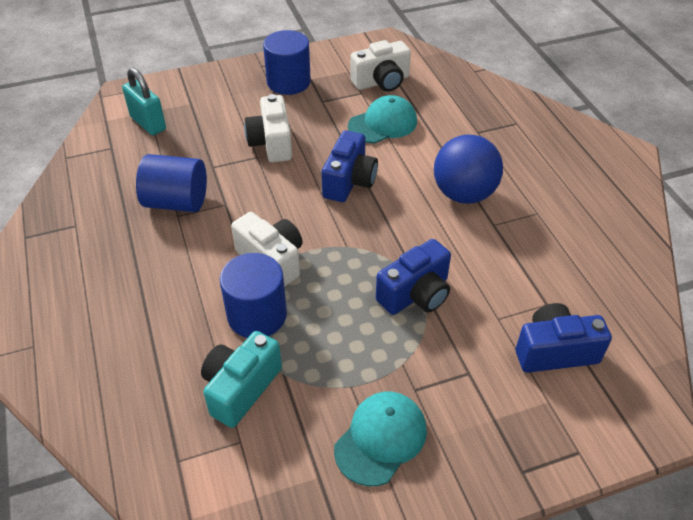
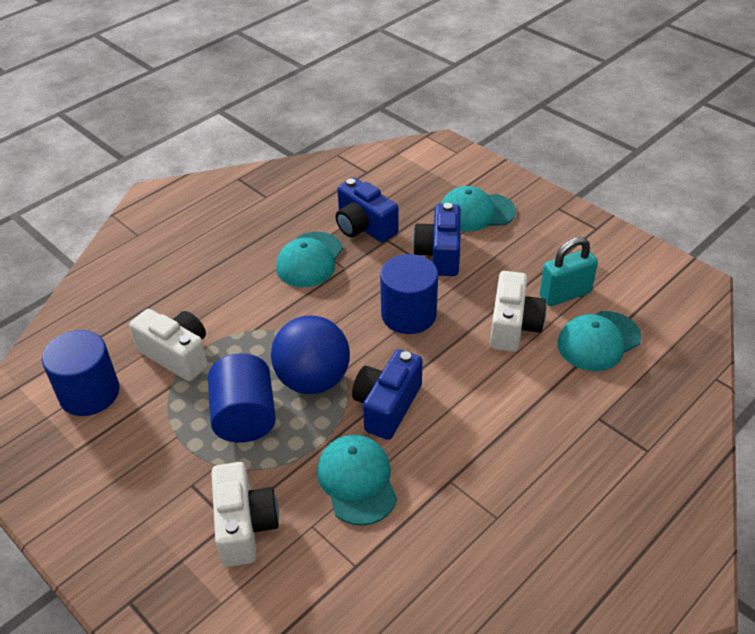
turquoise camera: 1 -> 0
turquoise cap: 2 -> 4

